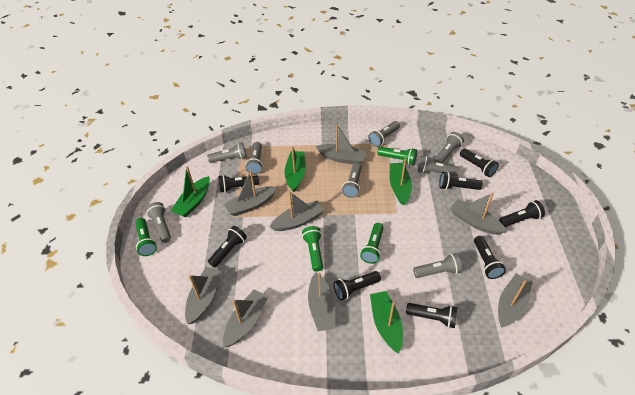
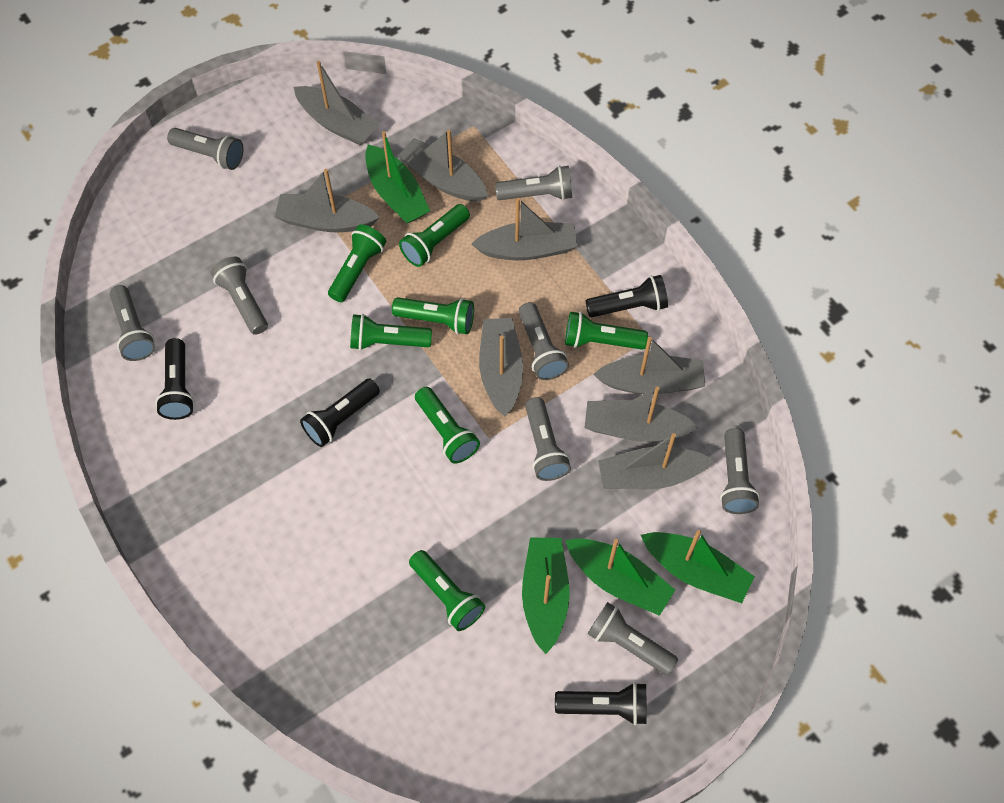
black flashlight: 8 -> 4
green flashlight: 4 -> 7

